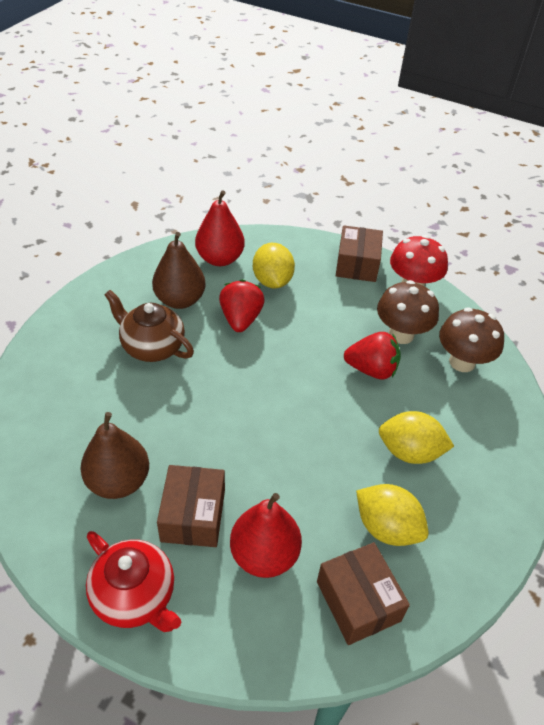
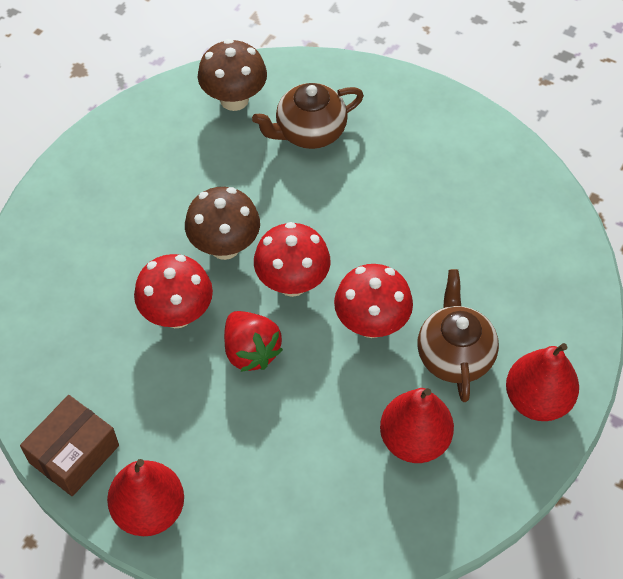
brown box: 3 -> 1
brown pear: 2 -> 0
brown teapot: 1 -> 2
red mushroom: 1 -> 3
red pear: 2 -> 3
red strawberry: 2 -> 1
red teapot: 1 -> 0
yellow lemon: 3 -> 0

